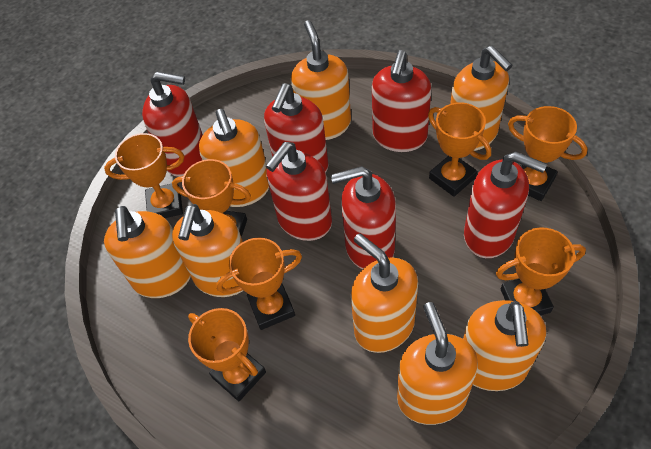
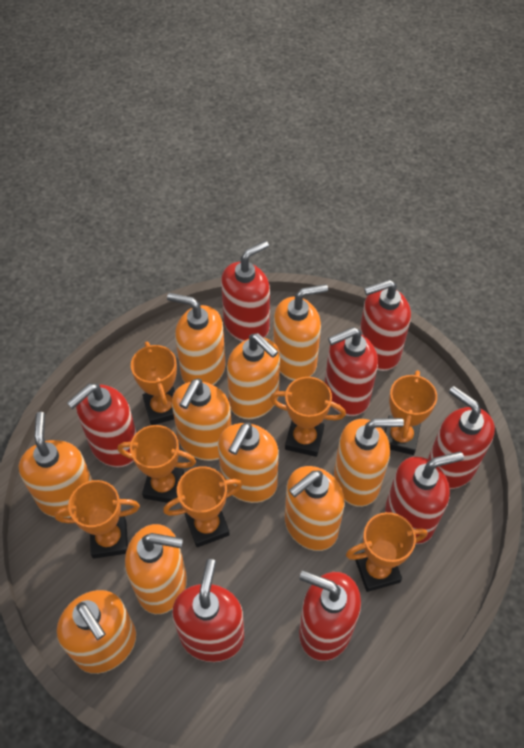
orange soap dispenser: 8 -> 10
red soap dispenser: 6 -> 8

